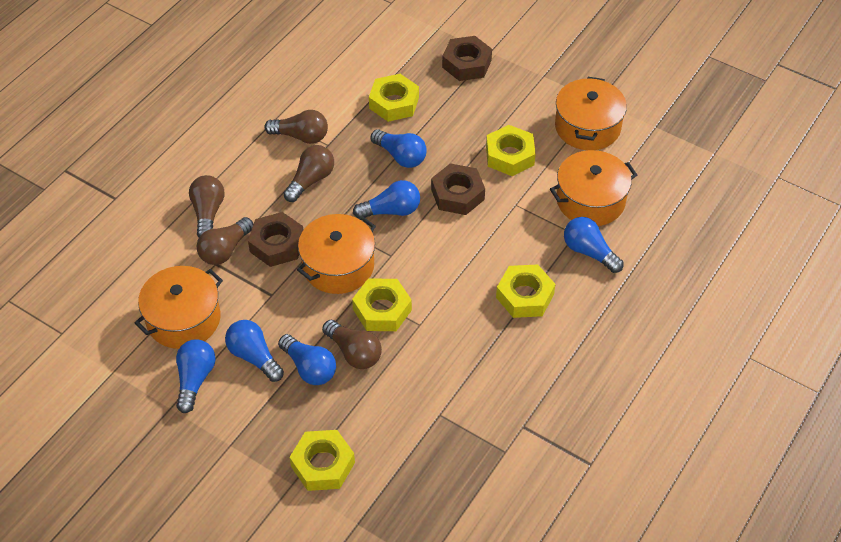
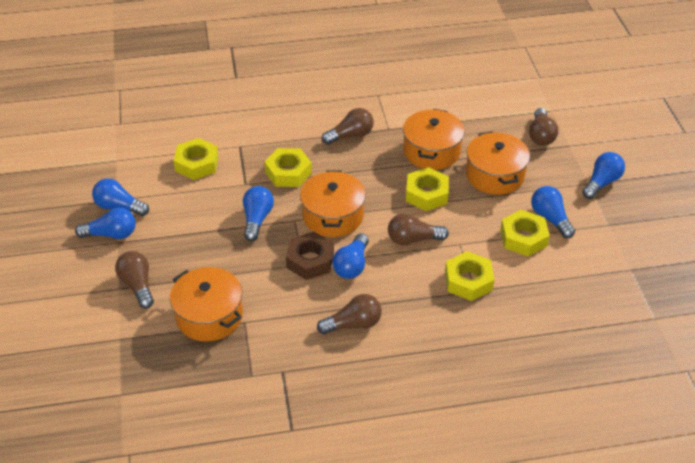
brown nut: 3 -> 1

